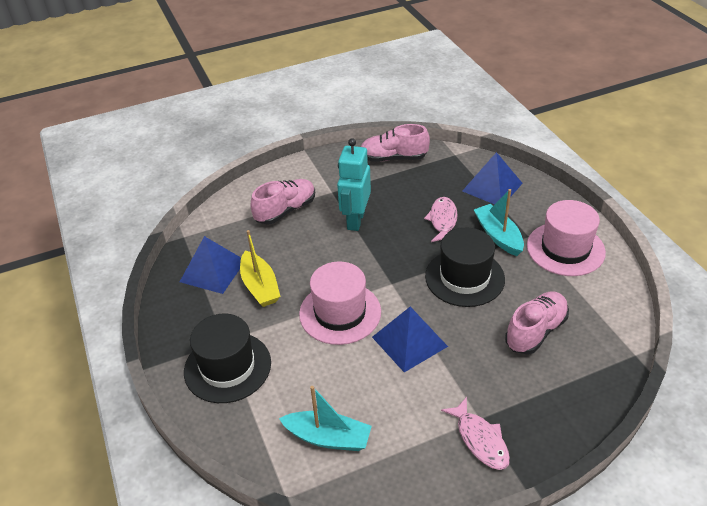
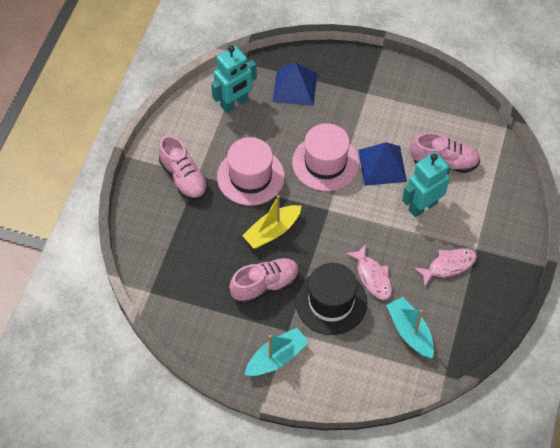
black hat: 2 -> 1
blue pyramid: 3 -> 2
turquoise robot: 1 -> 2

